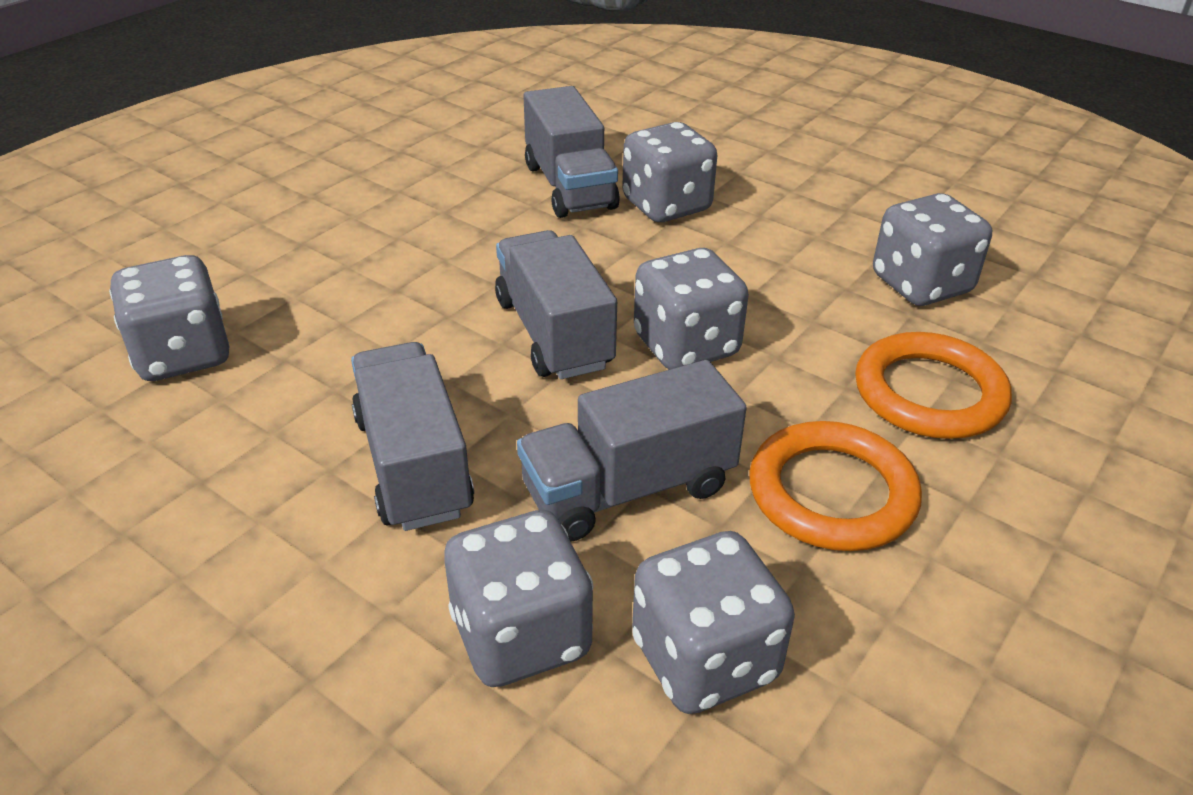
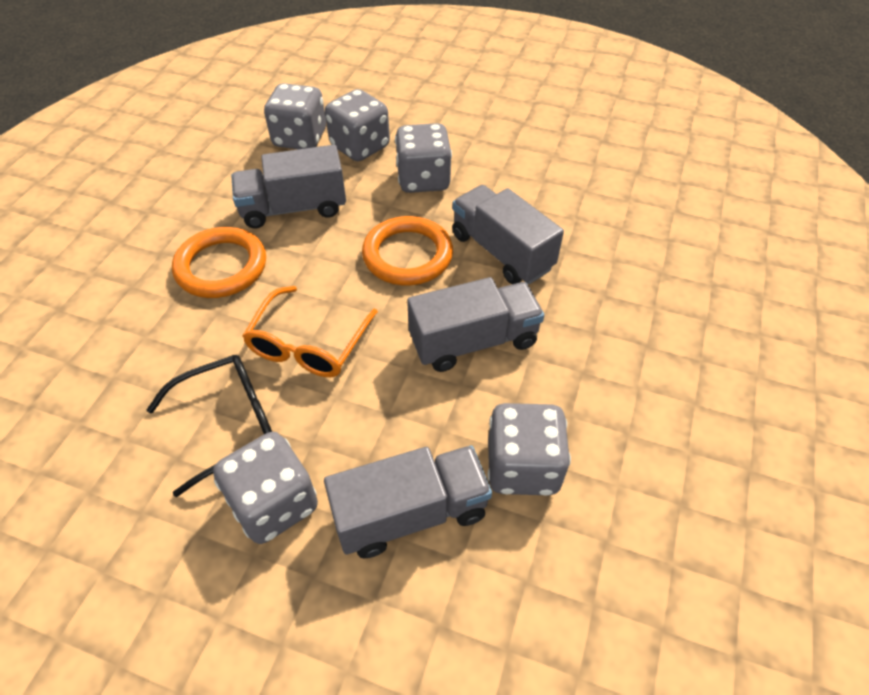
black glasses: 0 -> 1
grey dice: 6 -> 5
orange glasses: 0 -> 1

